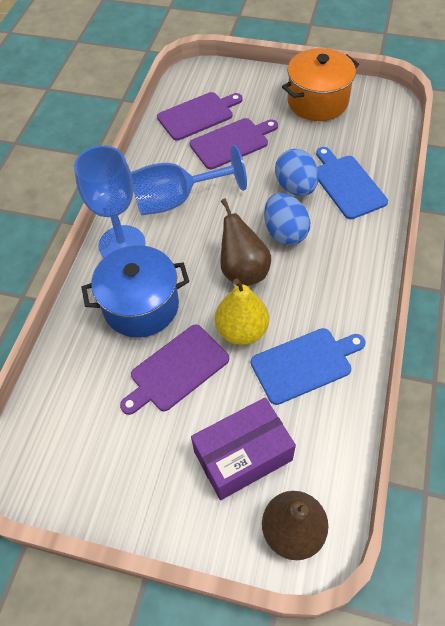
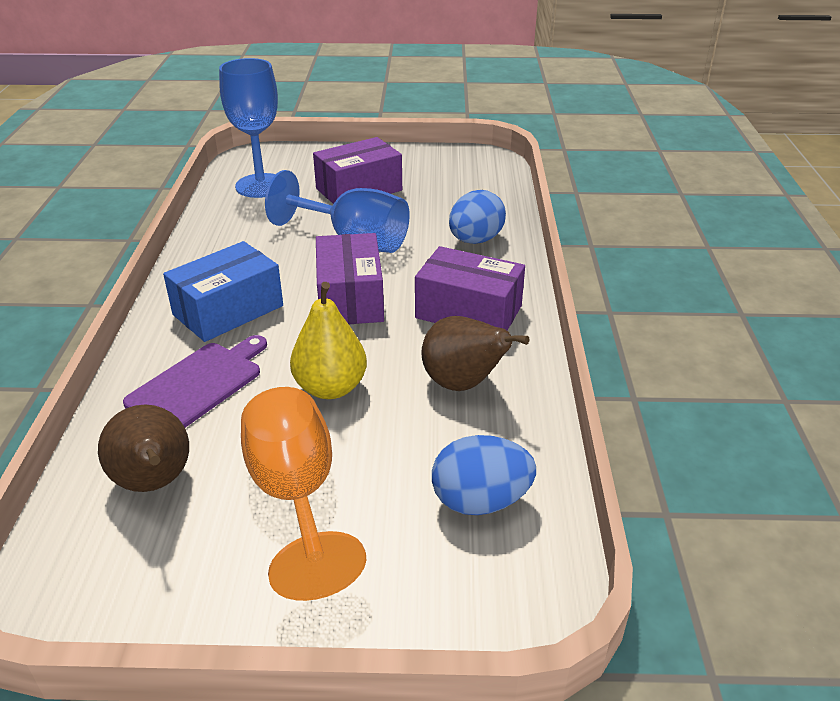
blue box: 0 -> 1
blue cutting board: 2 -> 0
blue pot: 1 -> 0
orange goblet: 0 -> 1
orange pot: 1 -> 0
purple box: 1 -> 3
purple cutting board: 3 -> 1

